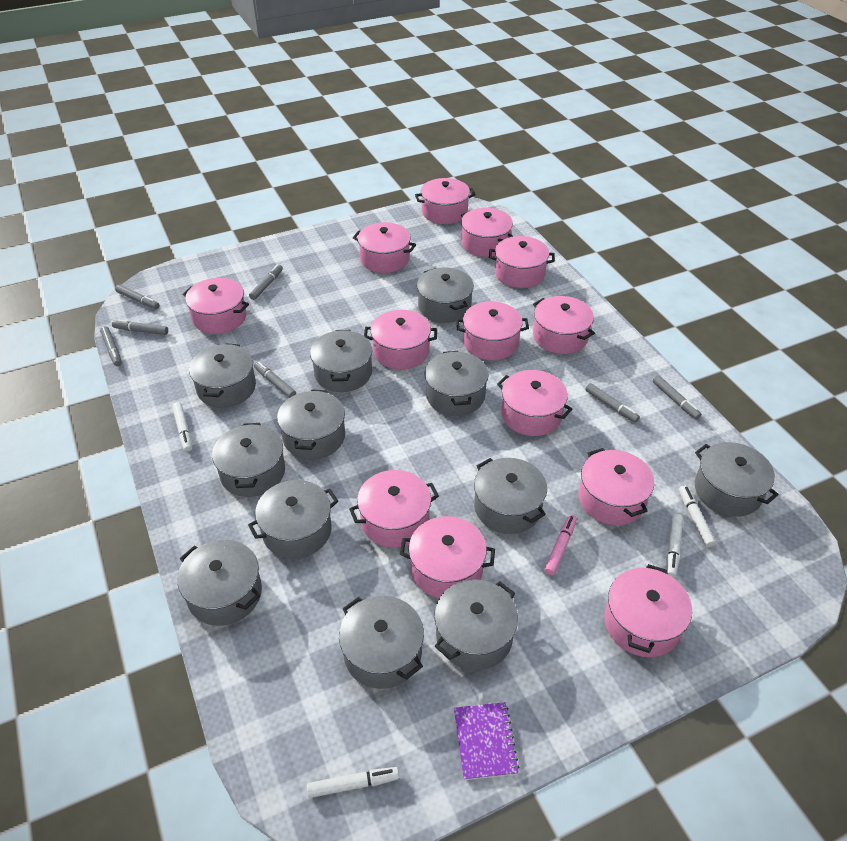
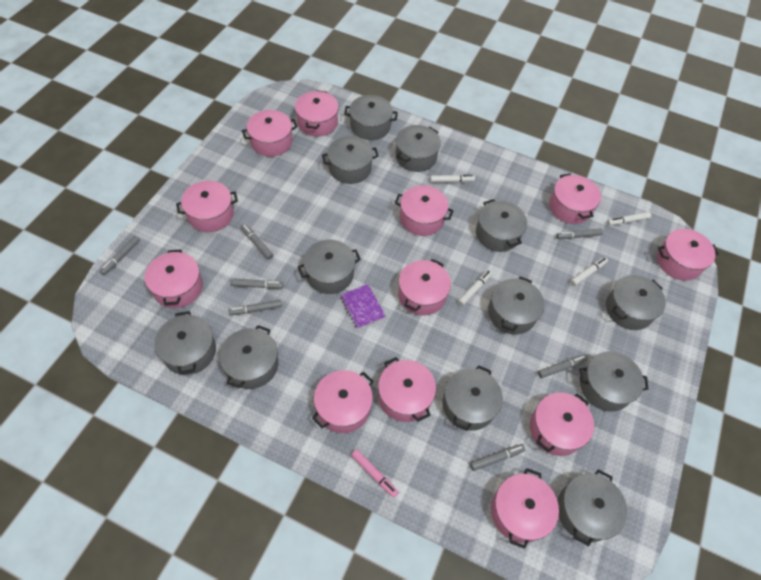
pink pot: 13 -> 12

